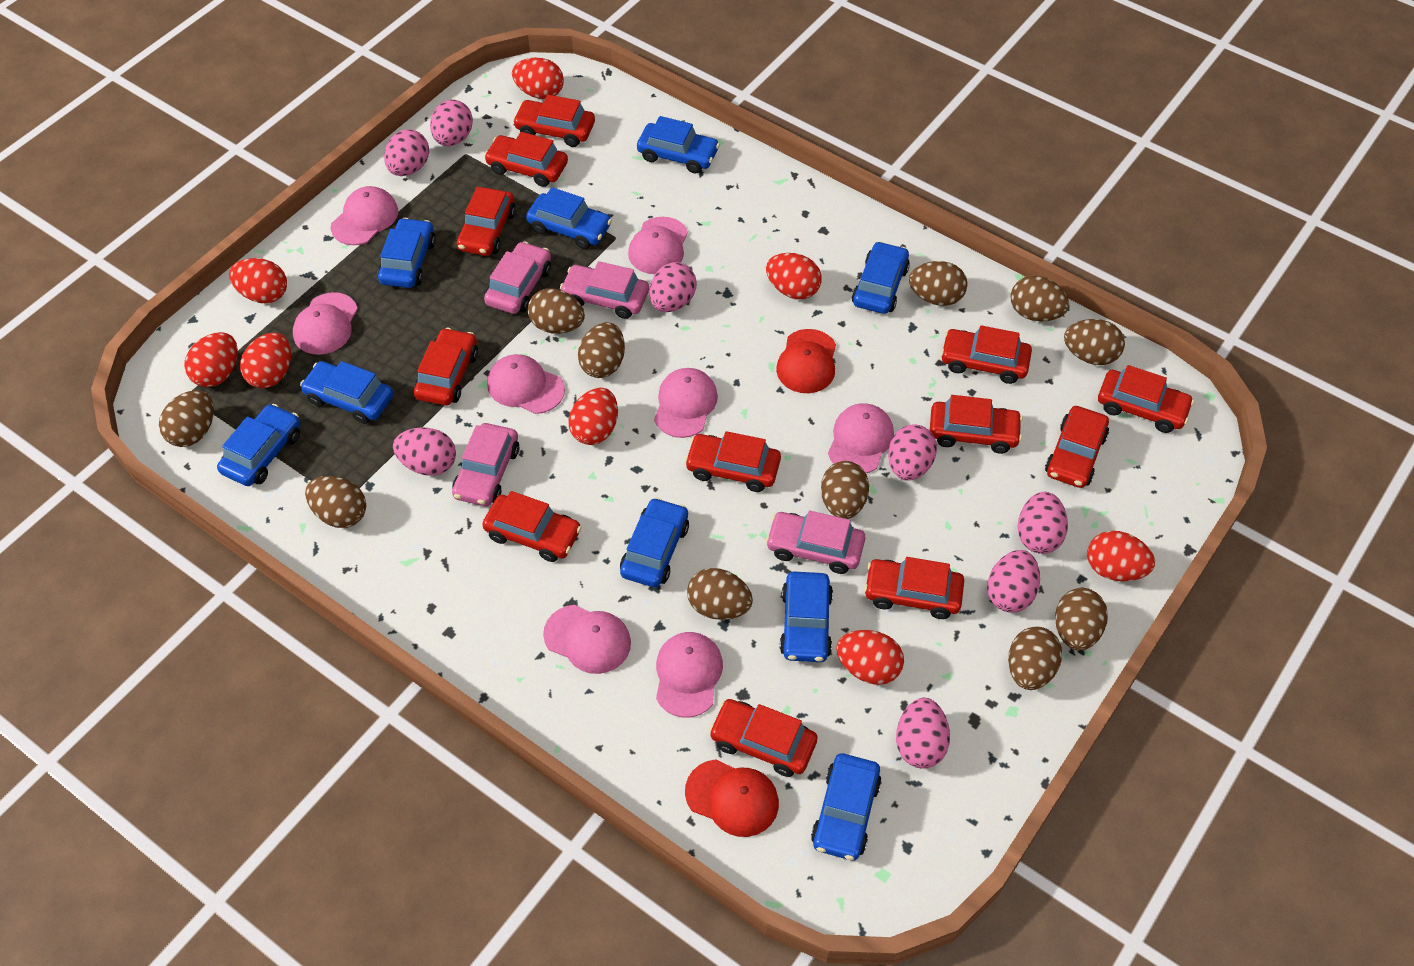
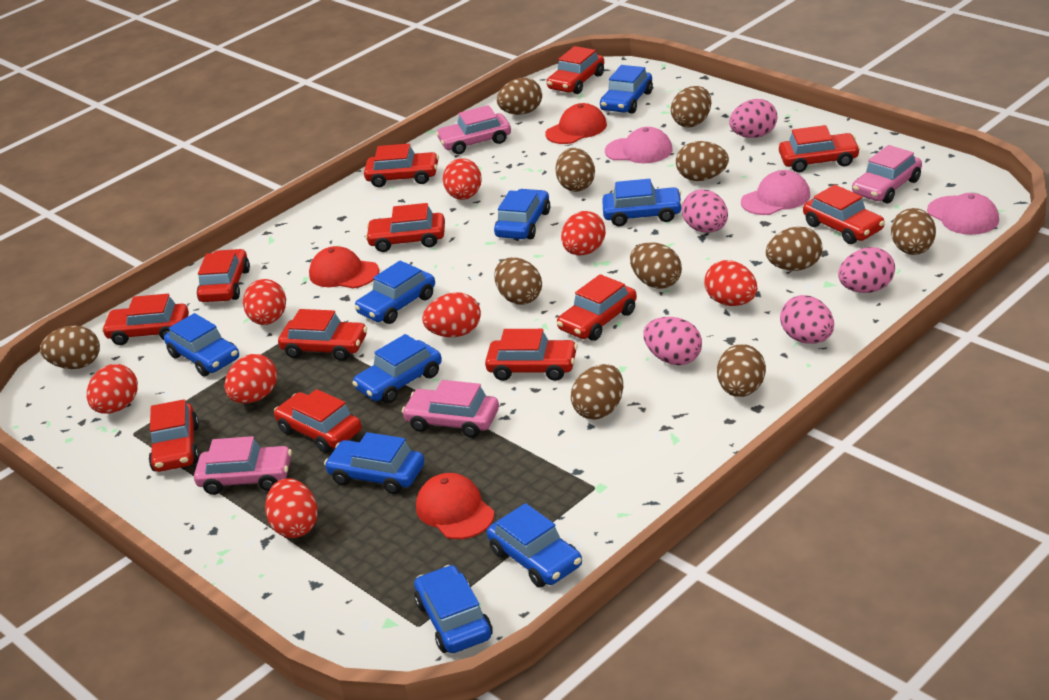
pink cap: 8 -> 3
pink egg: 8 -> 5
red cap: 2 -> 3

